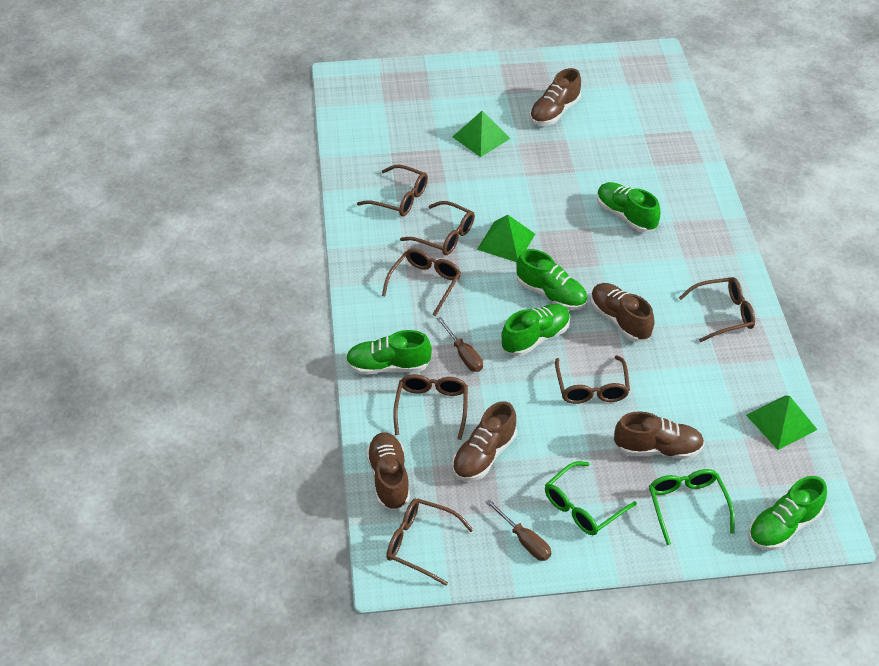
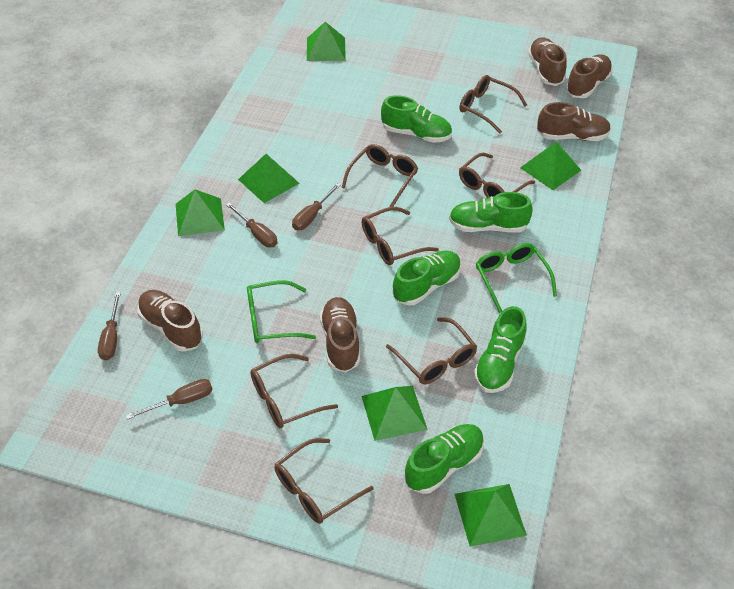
brown screwdriver: 2 -> 4
green pyramid: 3 -> 6

